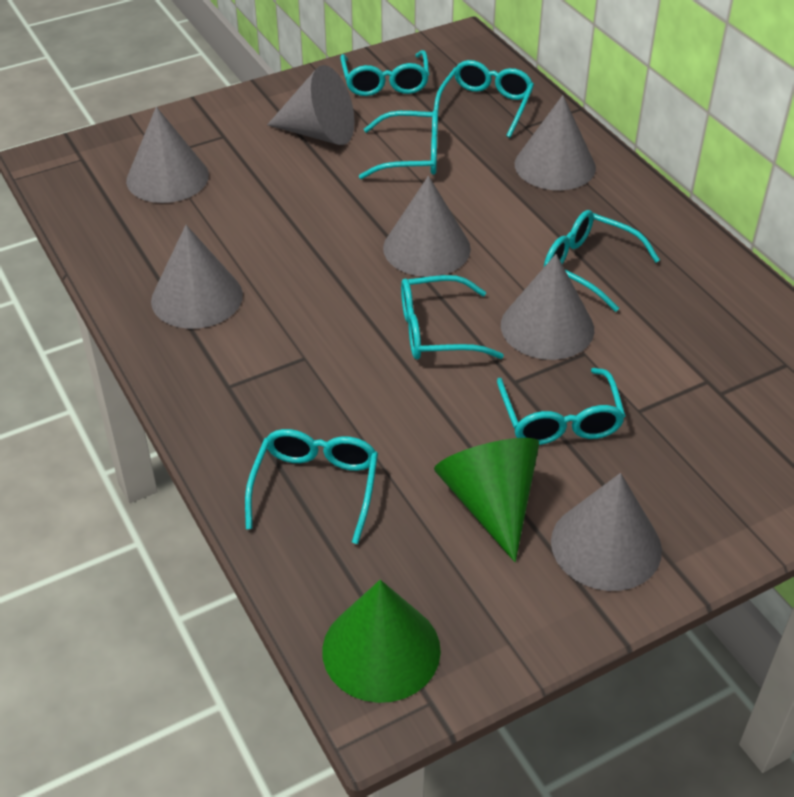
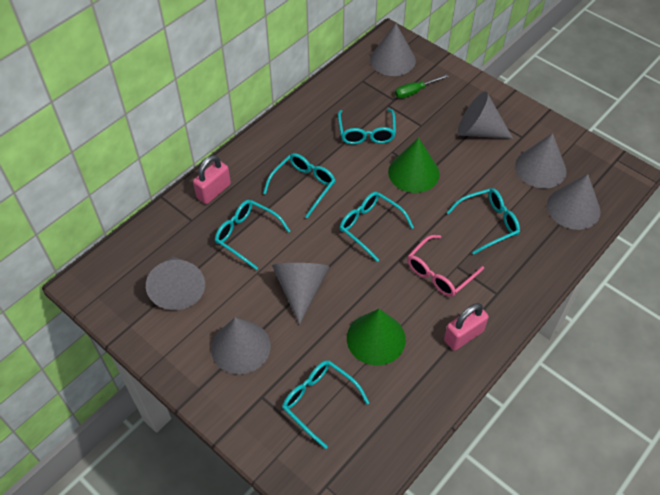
green screwdriver: 0 -> 1
pink glasses: 0 -> 1
pink padlock: 0 -> 2
turquoise glasses: 7 -> 6

